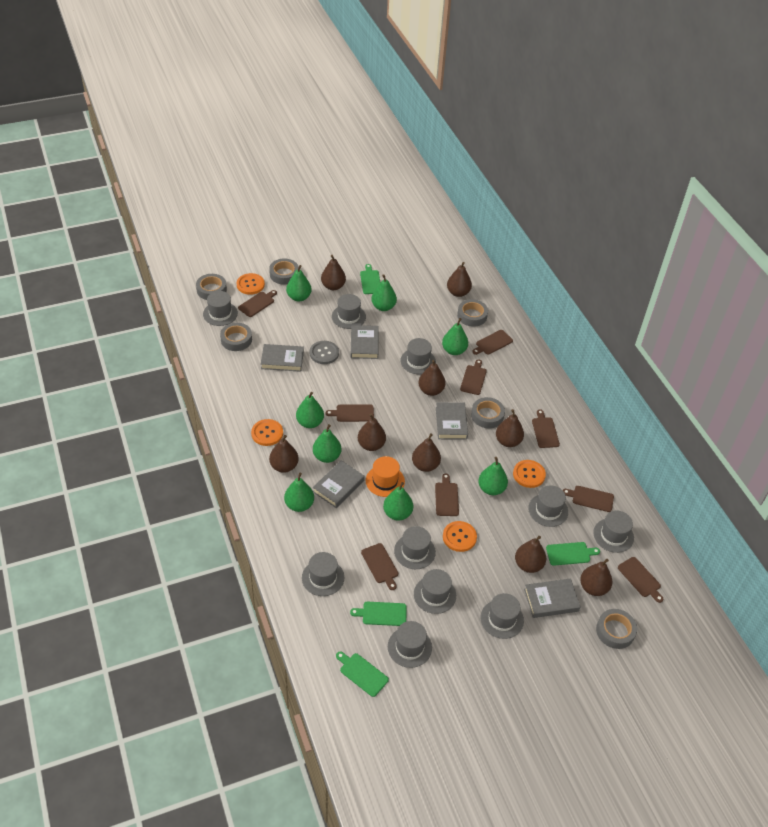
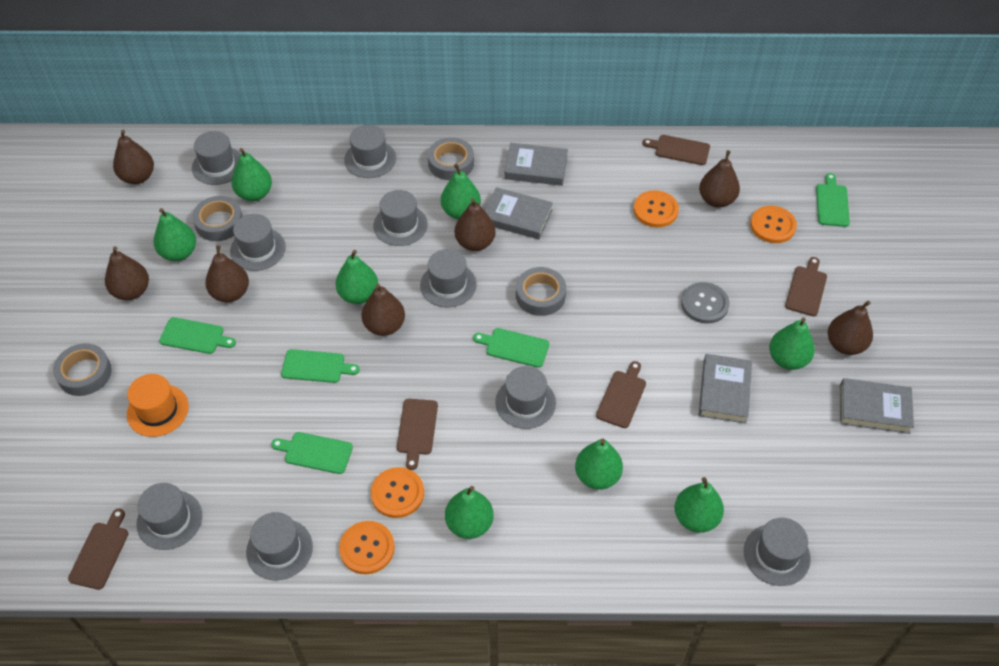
brown cutting board: 9 -> 5
brown pear: 9 -> 7
green cutting board: 4 -> 5
grey book: 5 -> 4
grey hat: 10 -> 9
grey tape: 6 -> 4

